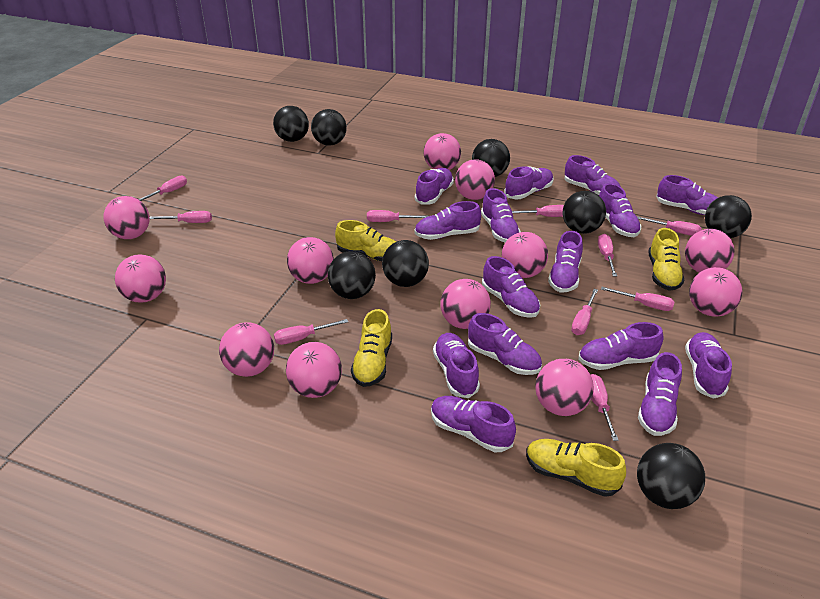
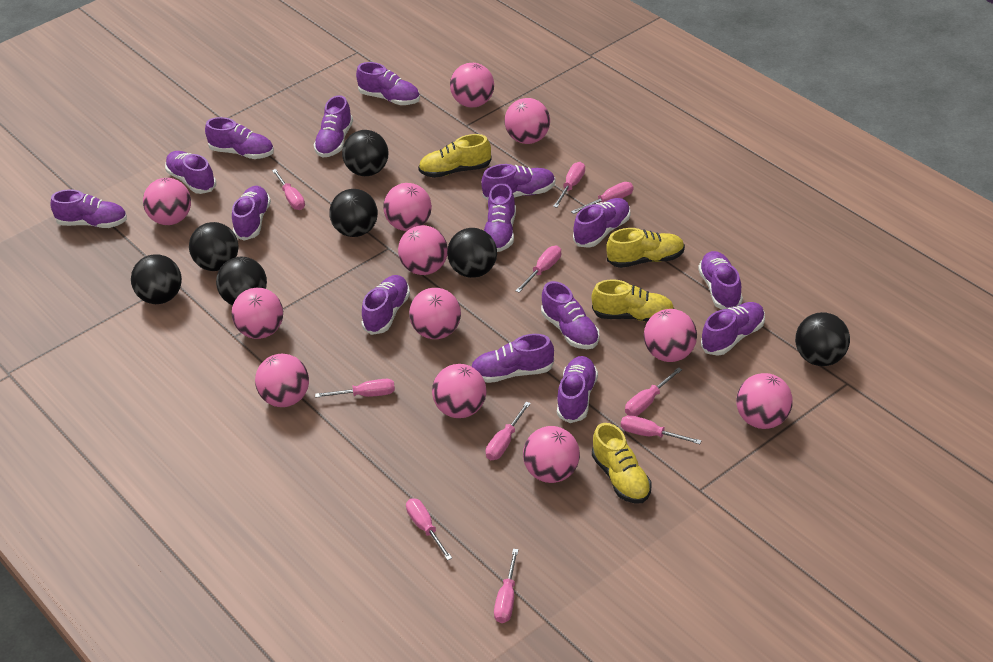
black ball: 8 -> 7

